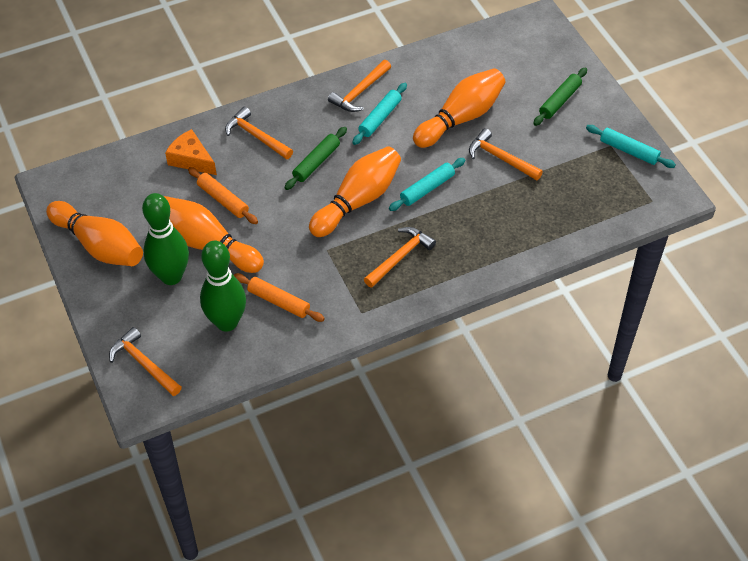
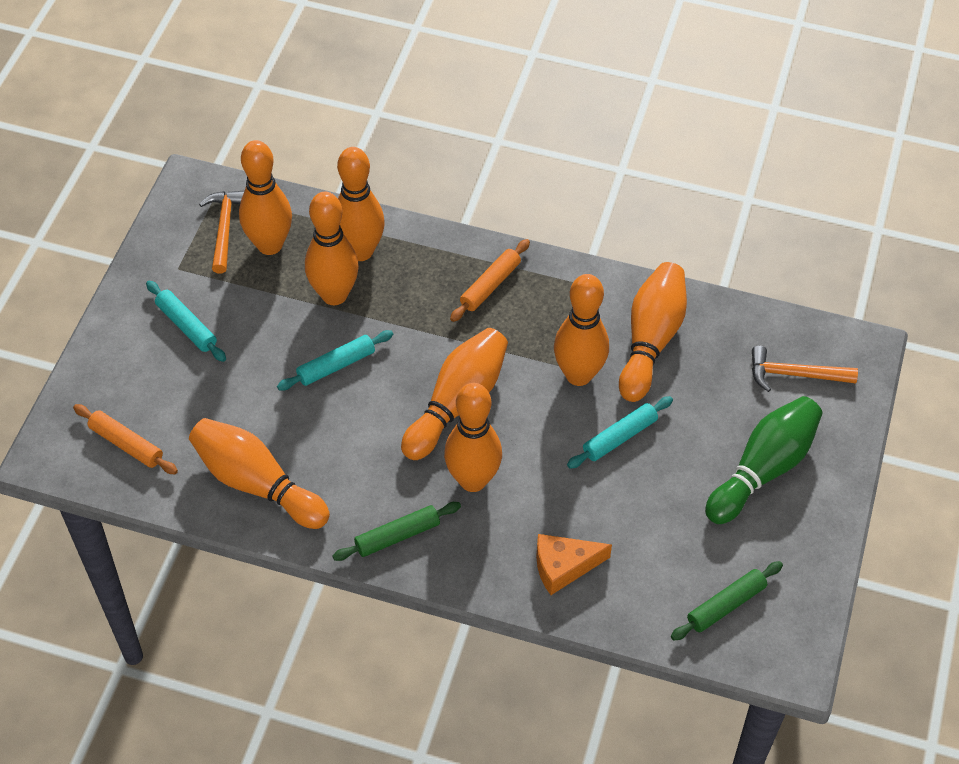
green bowling pin: 2 -> 1
orange bowling pin: 4 -> 8
orange hammer: 5 -> 2

